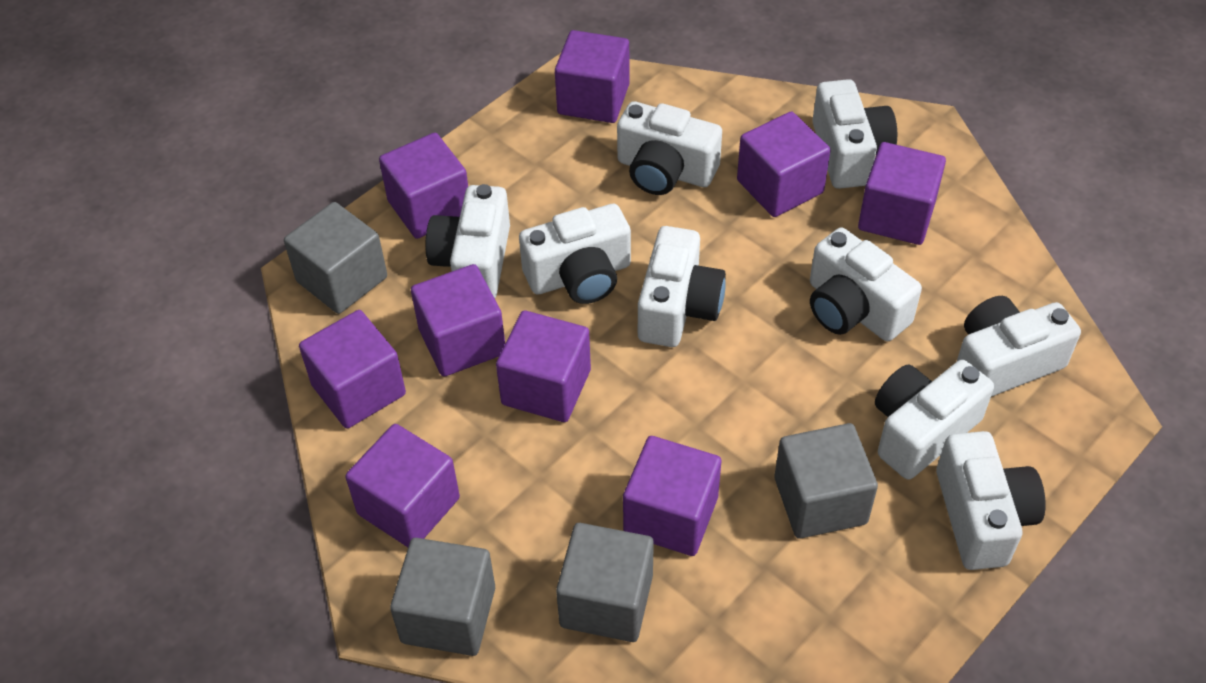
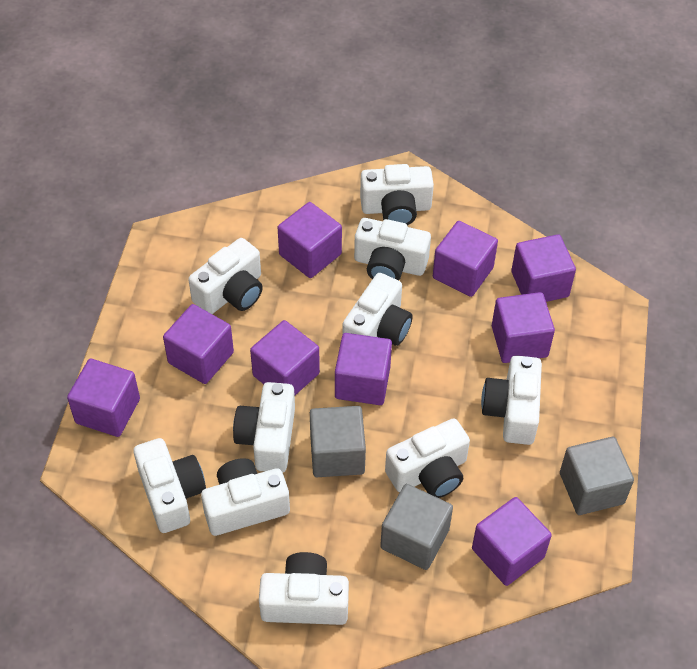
grey cube: 4 -> 3
white camera: 9 -> 10

